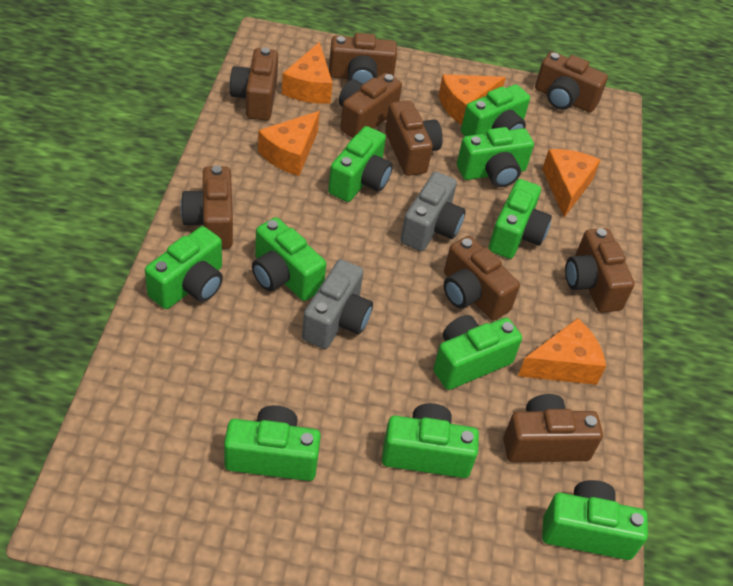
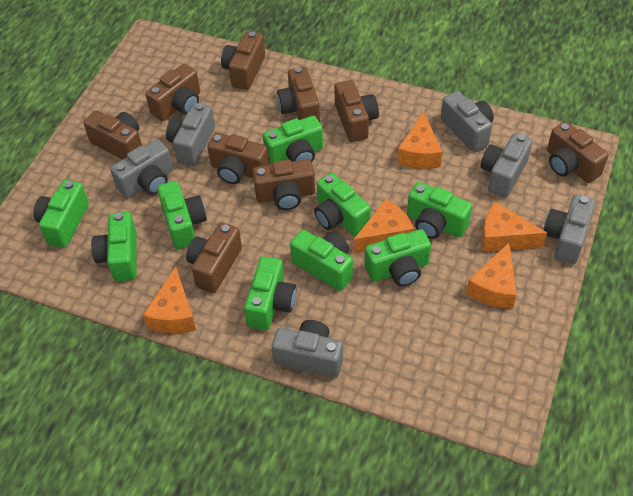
green camera: 10 -> 9
grey camera: 2 -> 6

